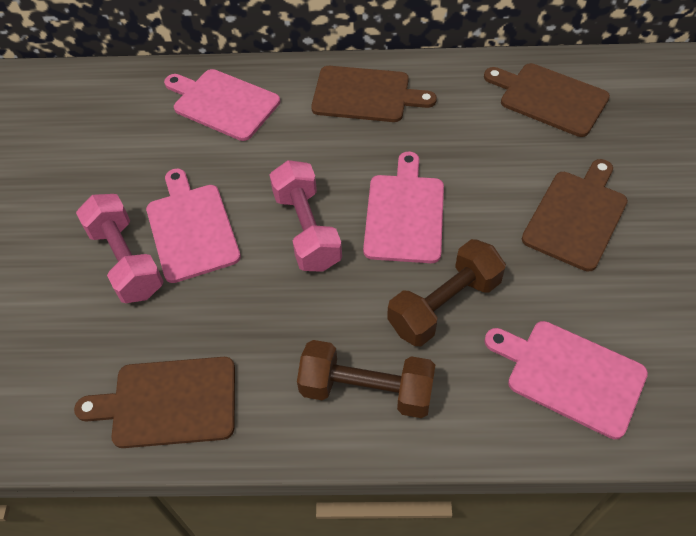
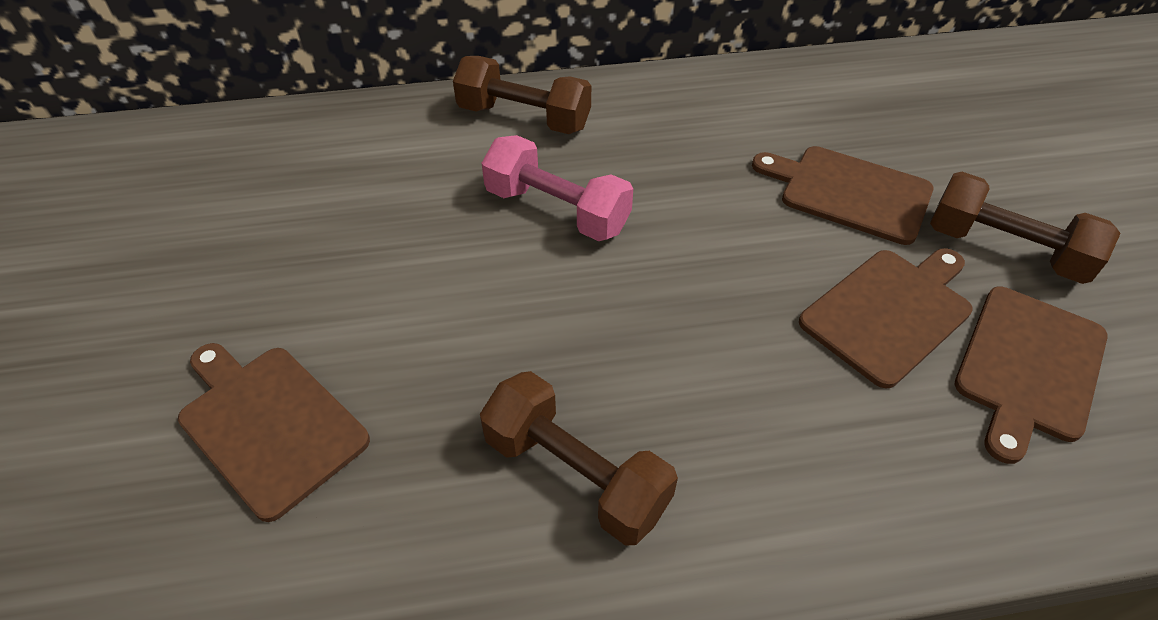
brown dumbbell: 2 -> 3
pink cutting board: 4 -> 0
pink dumbbell: 2 -> 1

